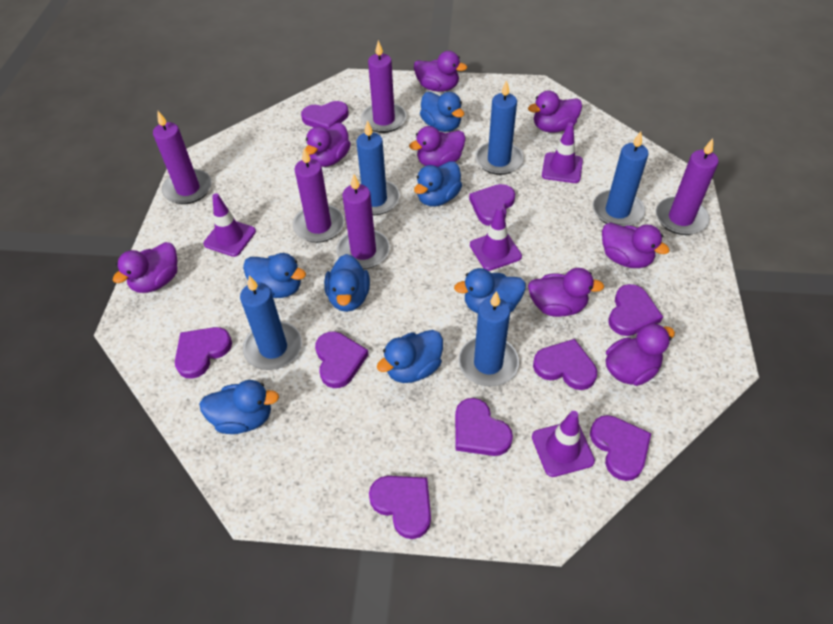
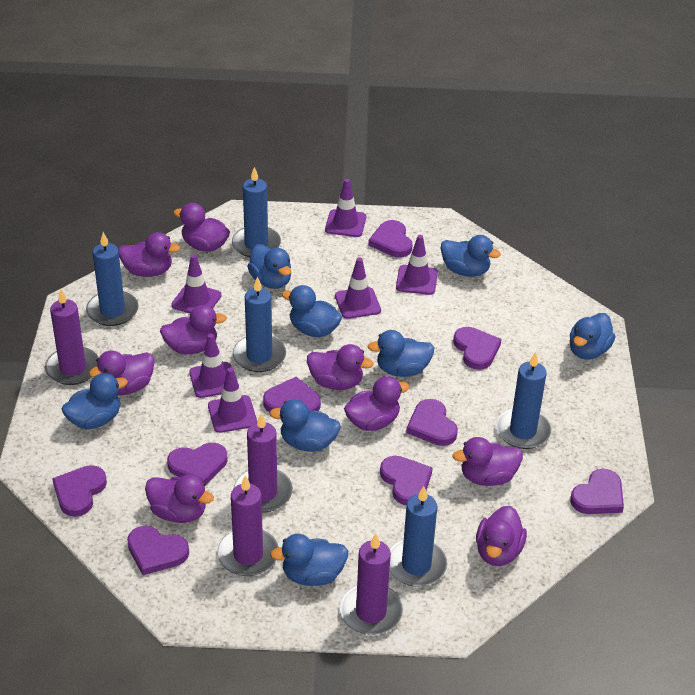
blue duck: 7 -> 8
purple candle: 5 -> 4
purple duck: 8 -> 9
purple traffic cone: 4 -> 6

